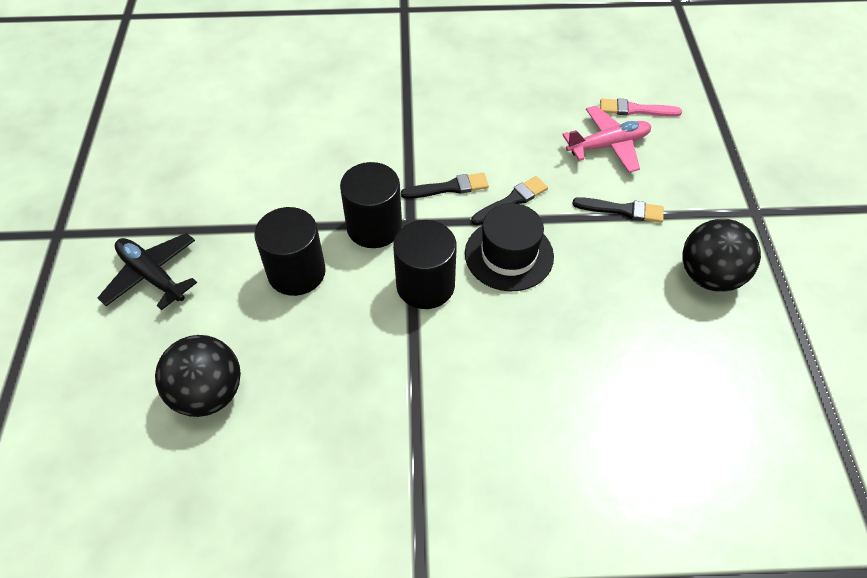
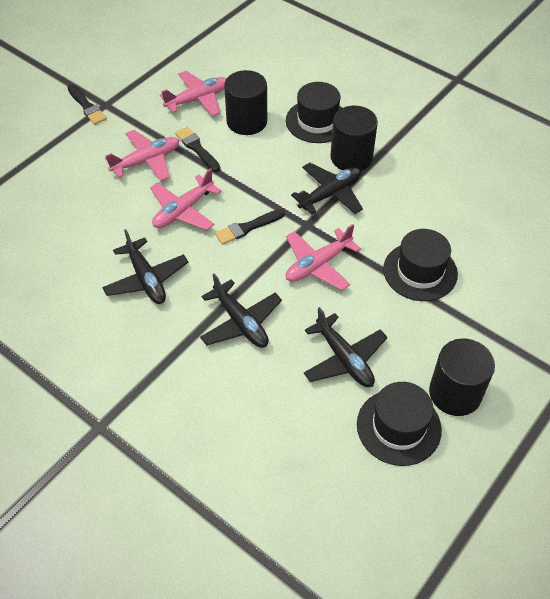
black ball: 2 -> 0
black hat: 1 -> 3
black plane: 1 -> 4
pink brush: 1 -> 0
pink plane: 1 -> 4

